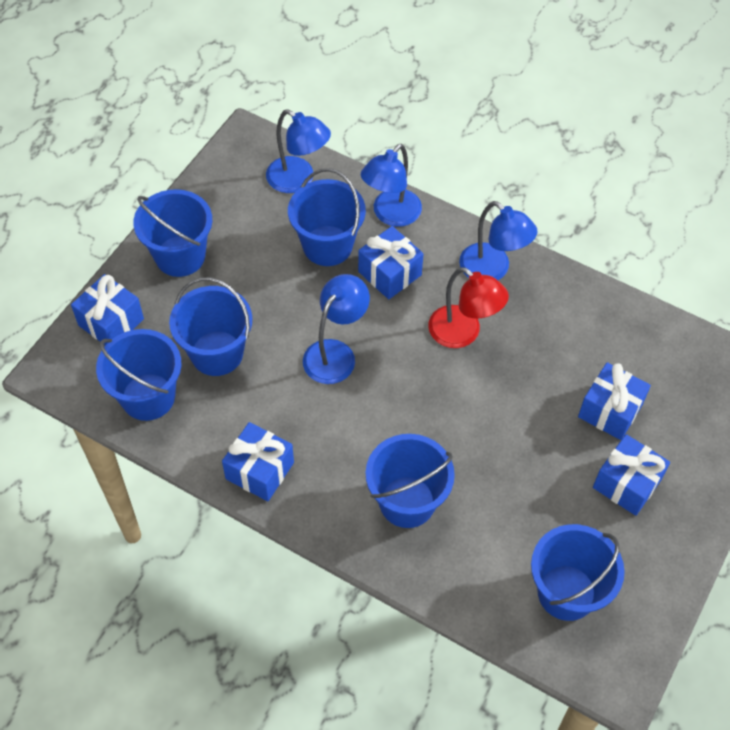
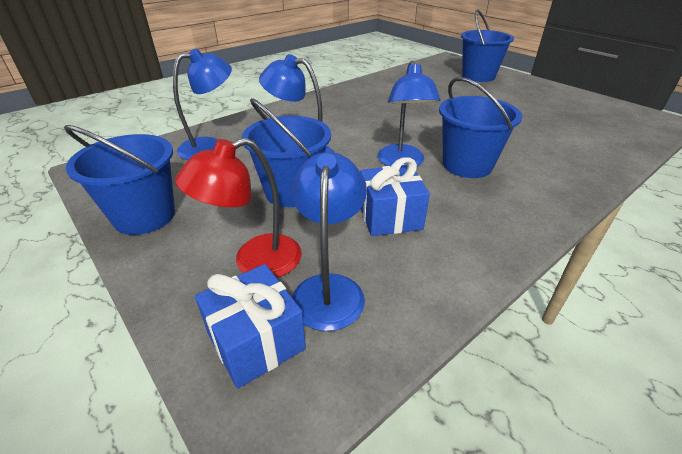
blue bucket: 6 -> 4
blue gift: 5 -> 2

